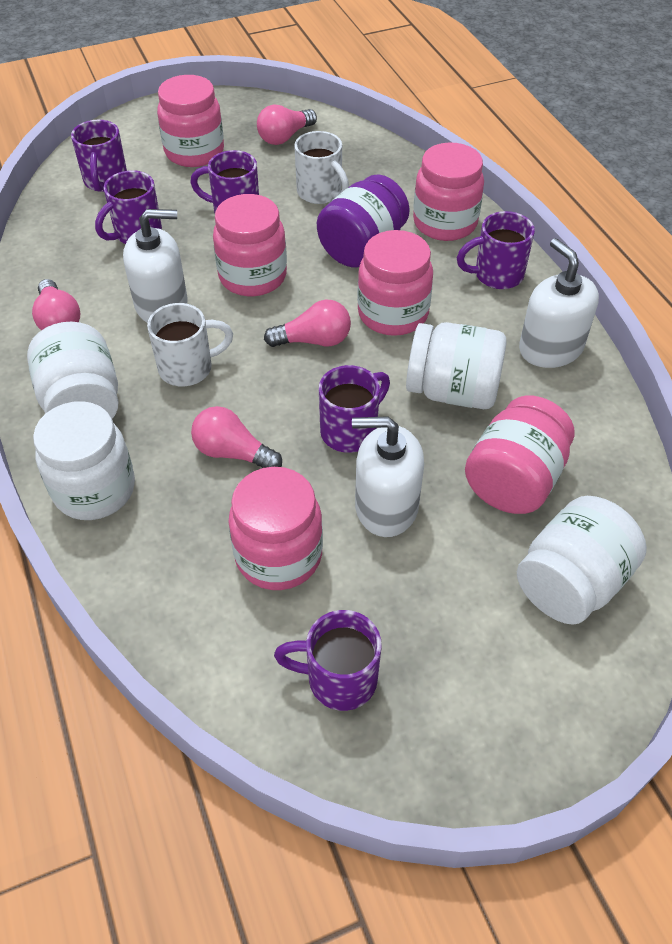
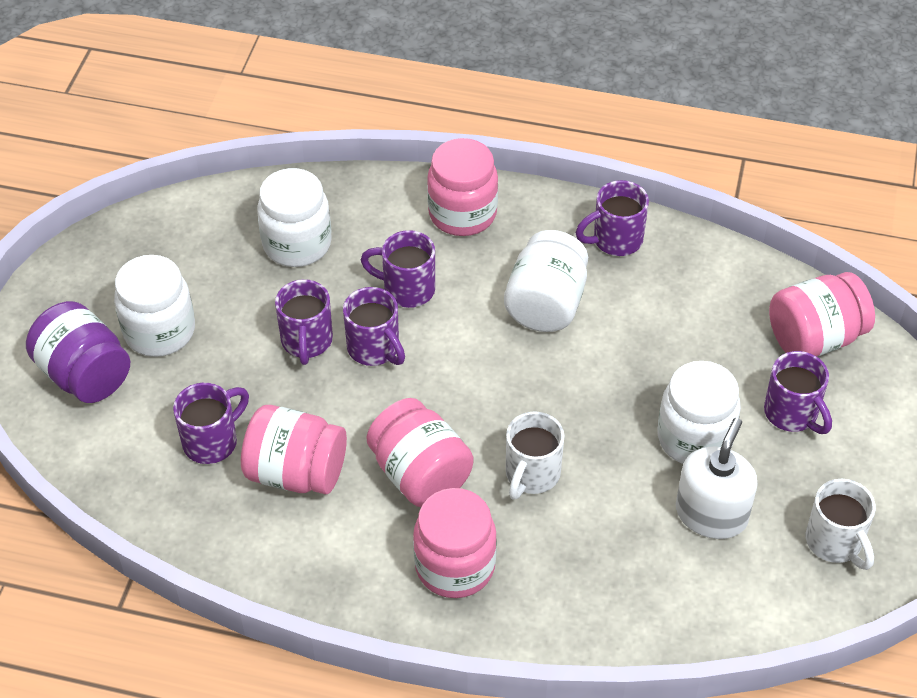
pink jar: 6 -> 5
pink light bulb: 4 -> 0
white soap dispenser: 3 -> 1

